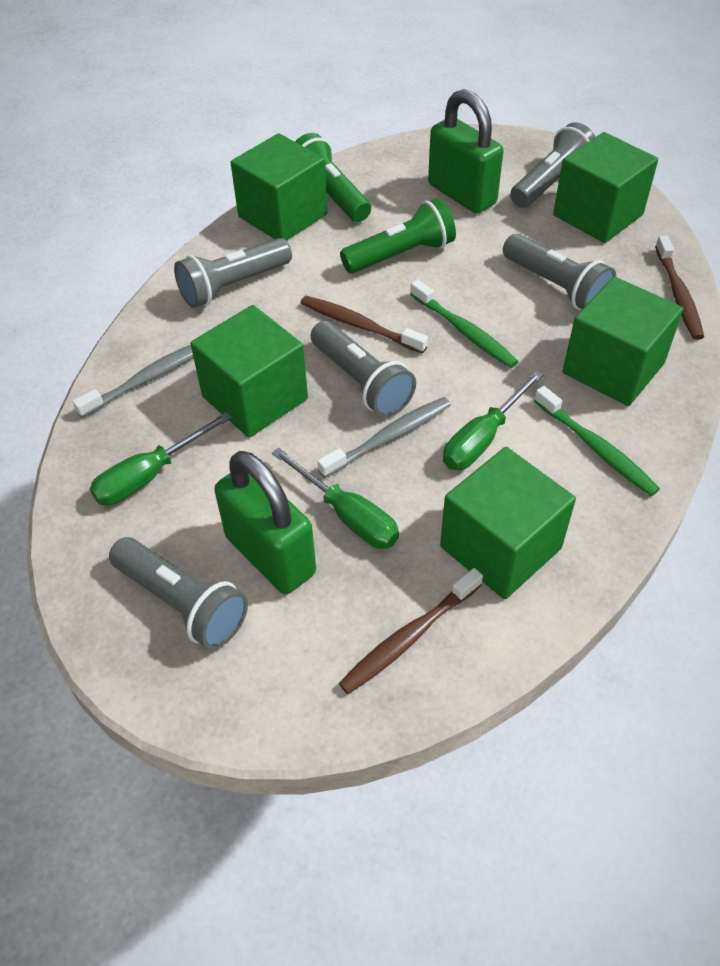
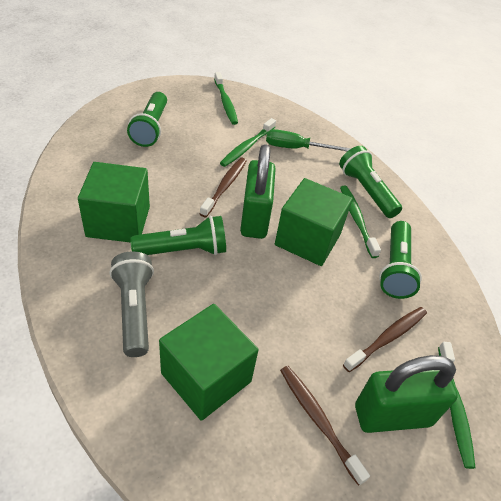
green cube: 5 -> 3
green flashlight: 2 -> 4
green screwdriver: 3 -> 1
green toothbrush: 2 -> 4
grey flashlight: 5 -> 1
grey toothbrush: 2 -> 0

